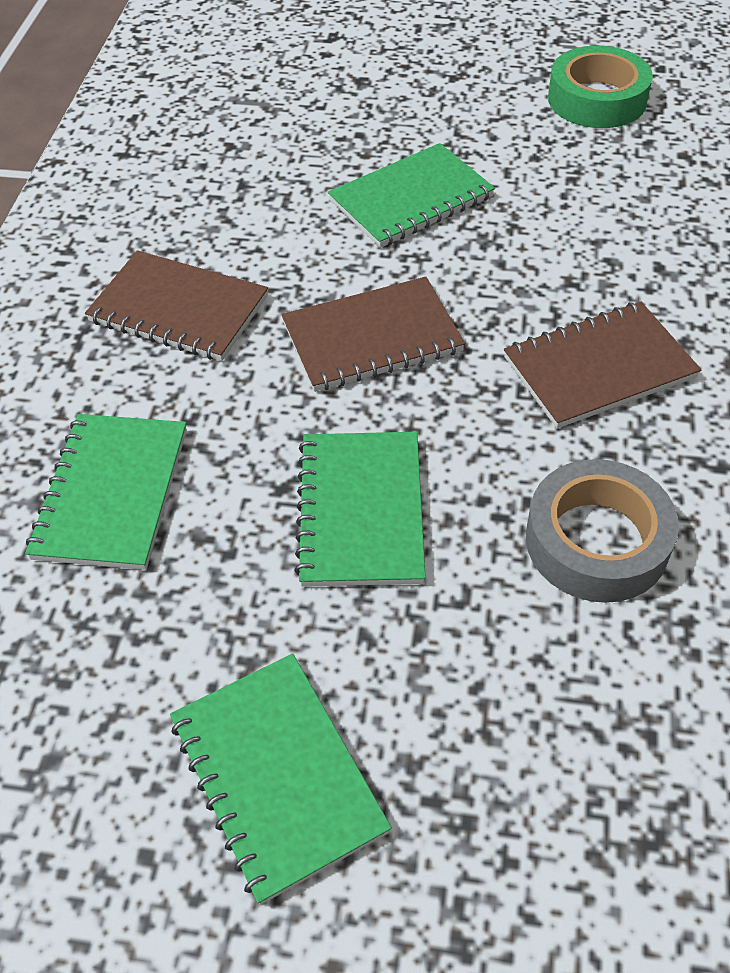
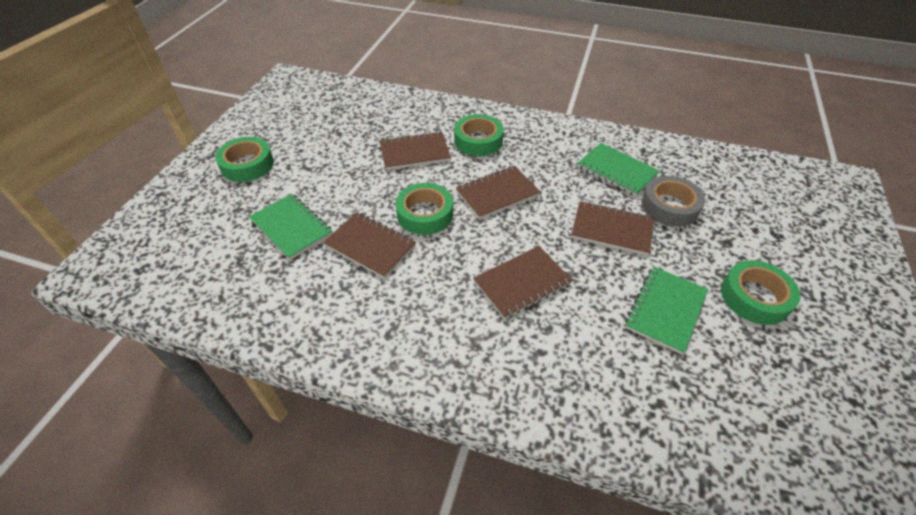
brown notebook: 3 -> 5
green notebook: 4 -> 3
green tape: 1 -> 4

